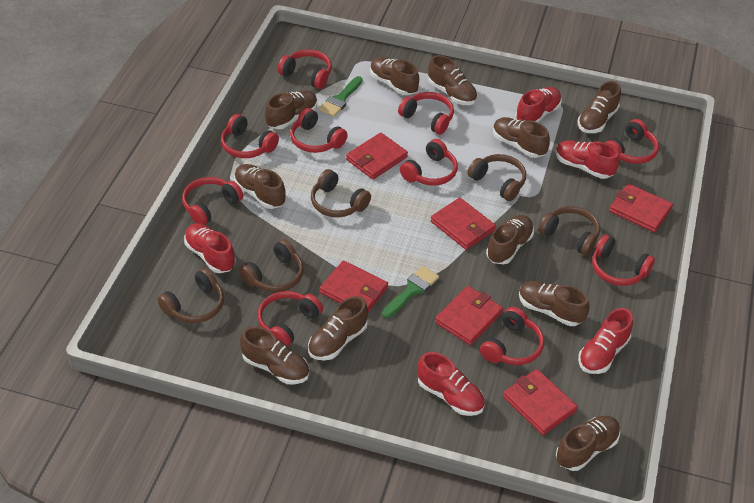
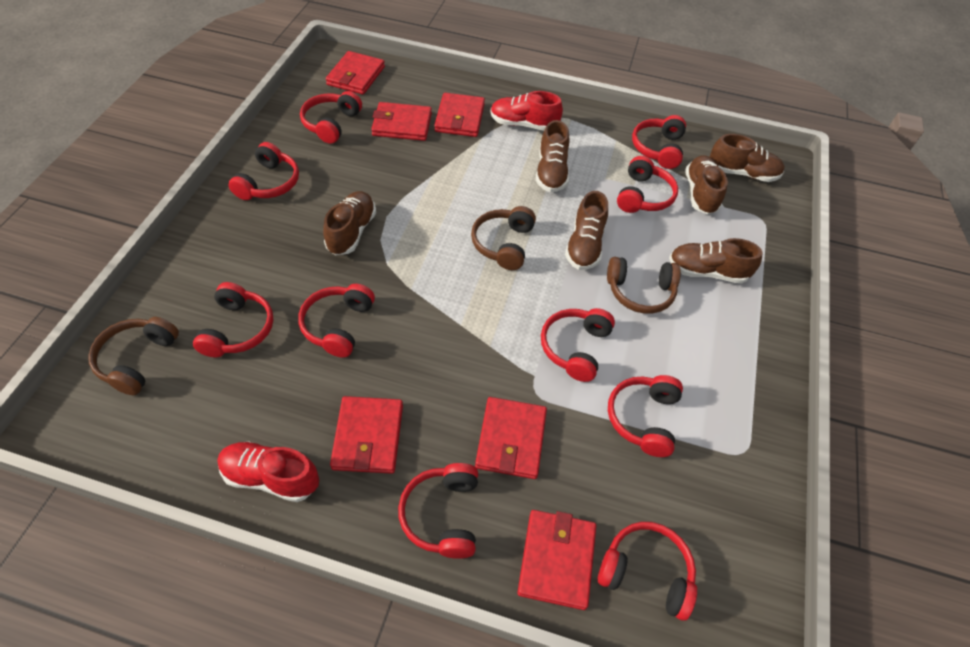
brown headphones: 5 -> 3
brown shoe: 11 -> 6
green brush: 2 -> 0
red shoe: 5 -> 2

